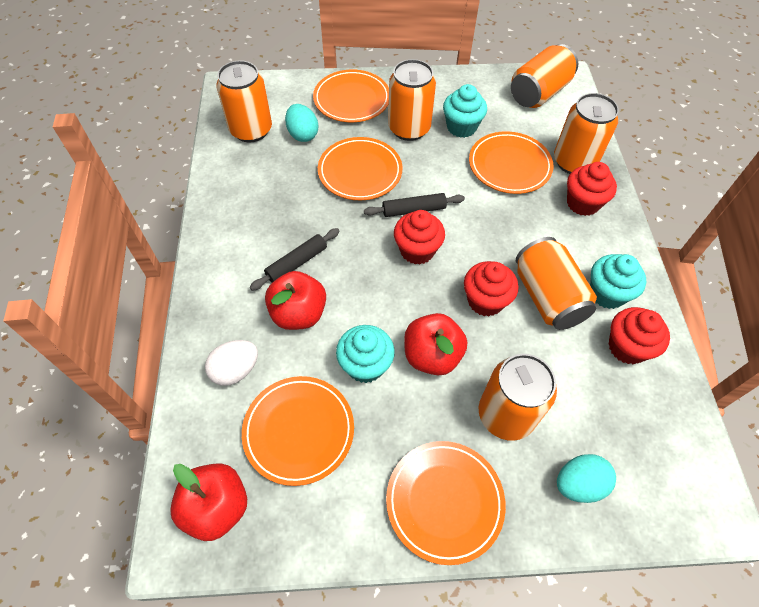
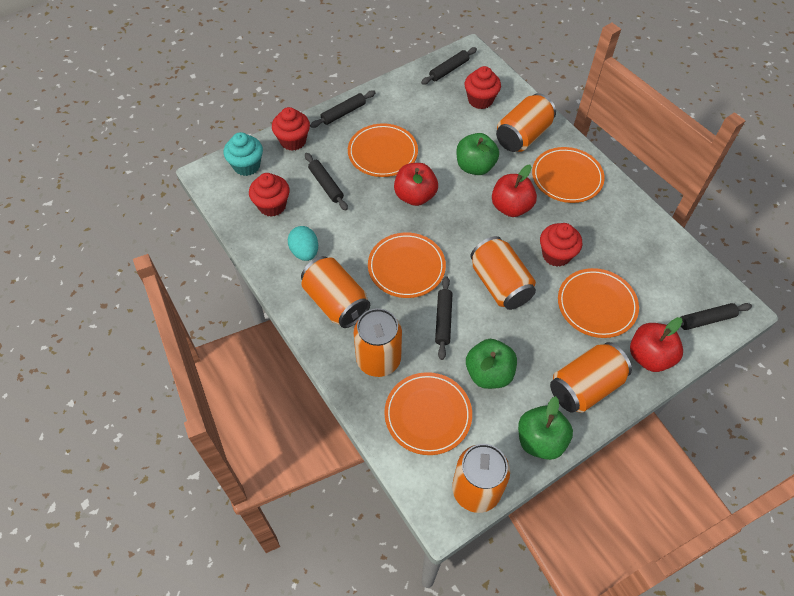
black rolling pin: 2 -> 5
green apple: 0 -> 3
turquoise cupcake: 3 -> 1
turquoise egg: 2 -> 1
white egg: 1 -> 0

